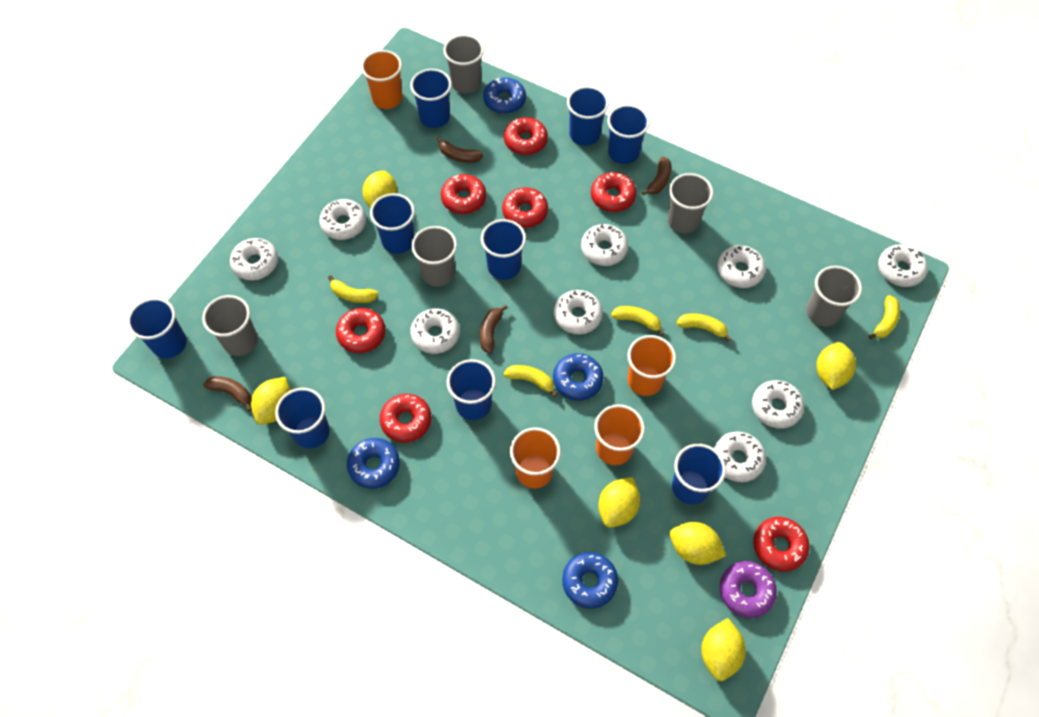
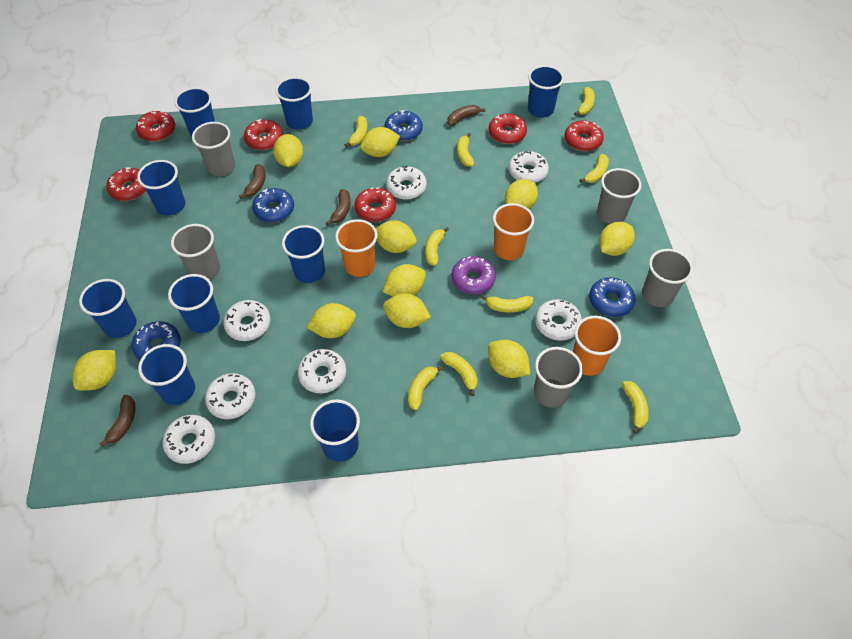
orange cup: 4 -> 3
red donut: 7 -> 6
white donut: 9 -> 7
yellow banana: 5 -> 9
yellow lemon: 6 -> 10

